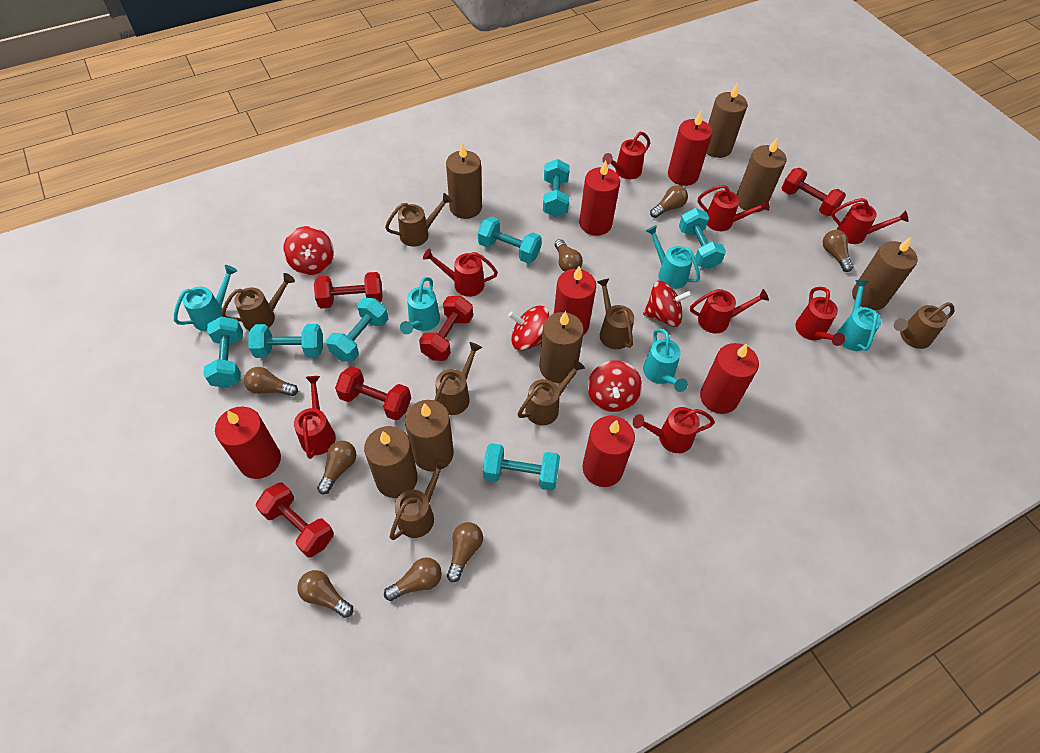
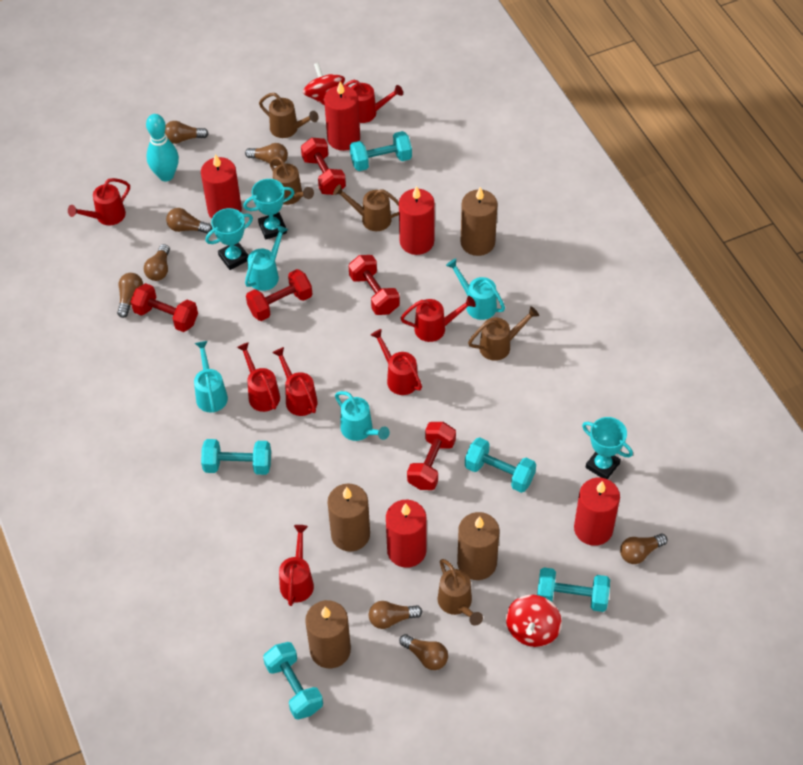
brown candle: 7 -> 4
brown watering can: 7 -> 5
red candle: 6 -> 5
red spinning top: 4 -> 2
red watering can: 8 -> 7
turquoise bowling pin: 0 -> 1
turquoise dumbbell: 7 -> 5
turquoise trophy: 0 -> 3
turquoise watering can: 5 -> 4

